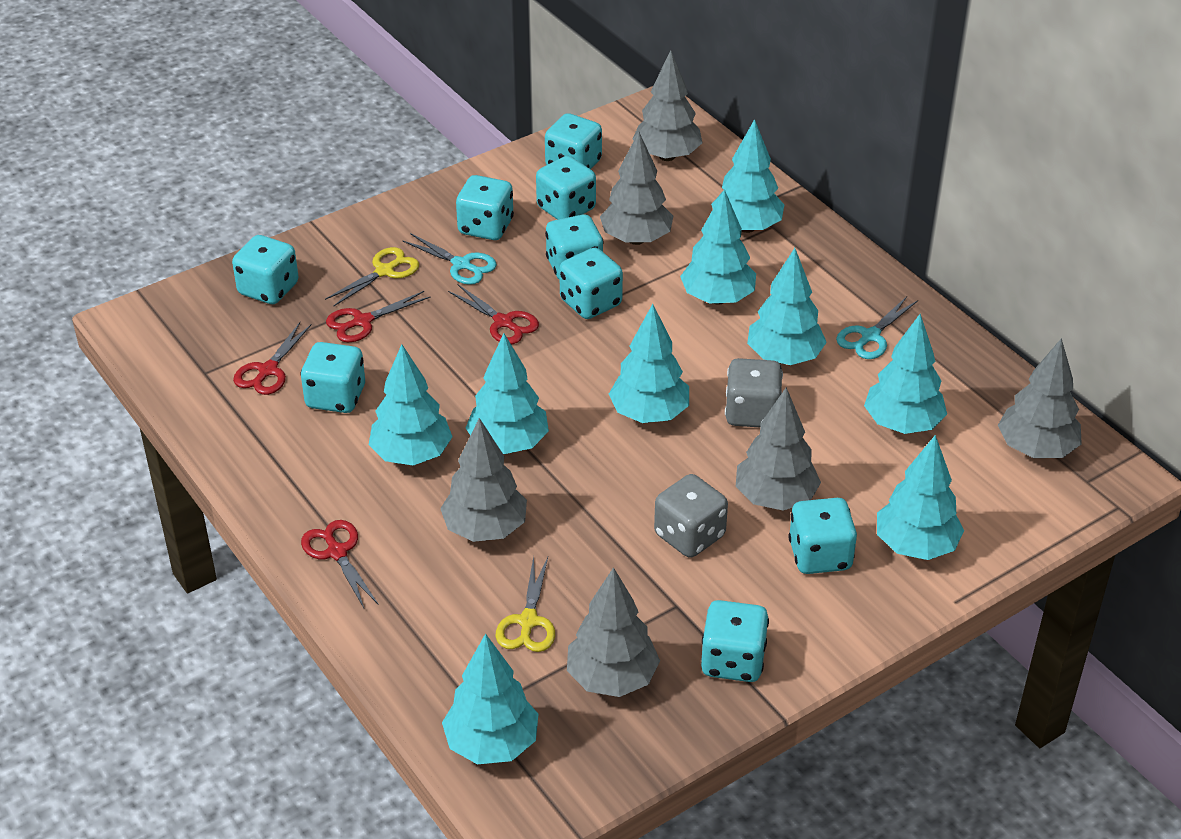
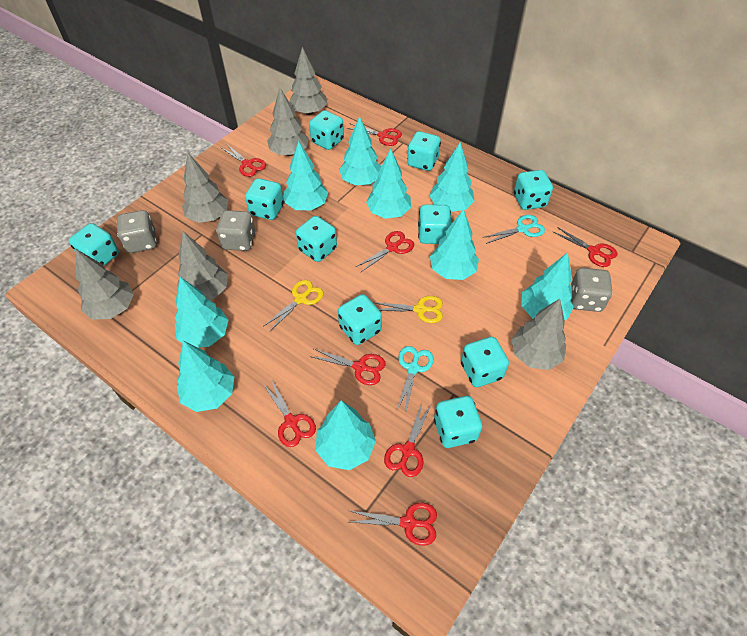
grey dice: 2 -> 3
red scissors: 4 -> 8
turquoise dice: 9 -> 10

